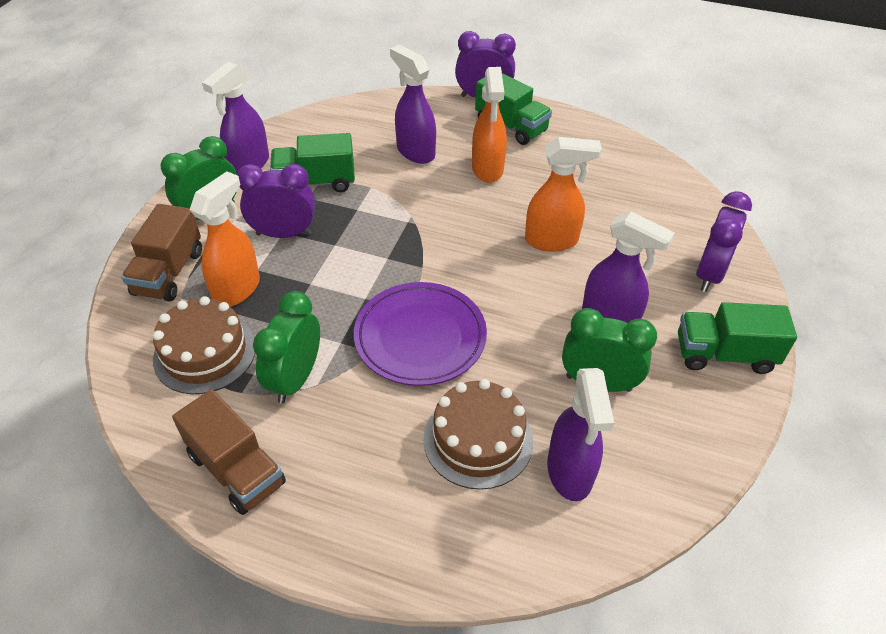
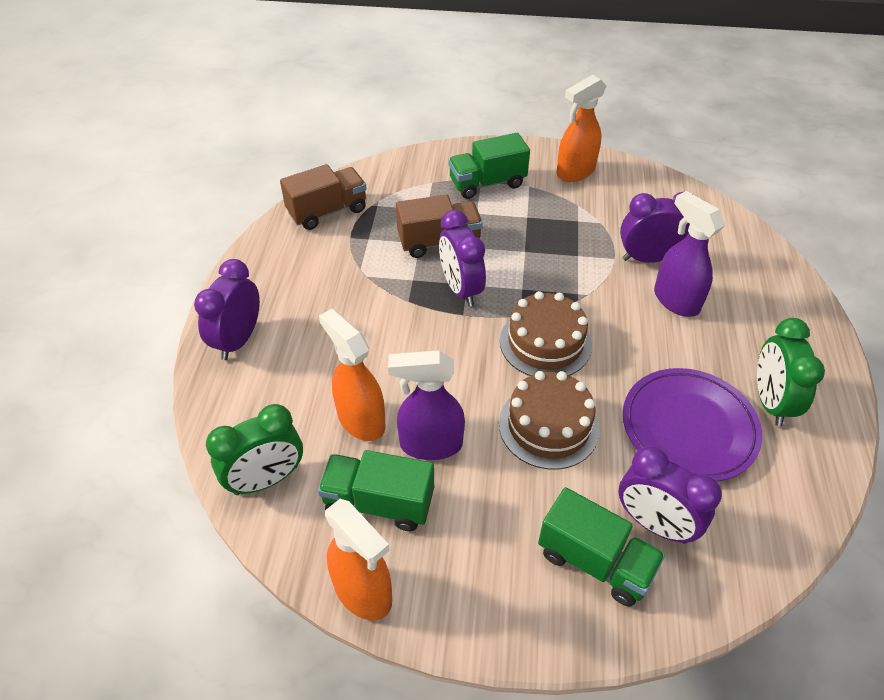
green clock: 3 -> 2
purple clock: 3 -> 4
purple spray bottle: 4 -> 2

